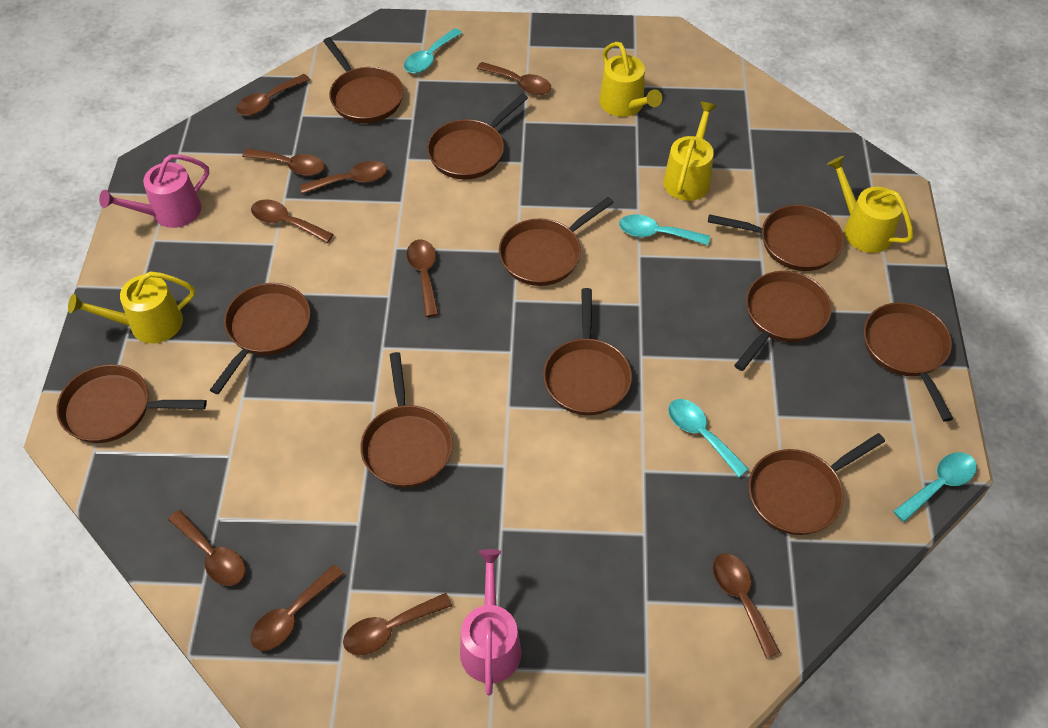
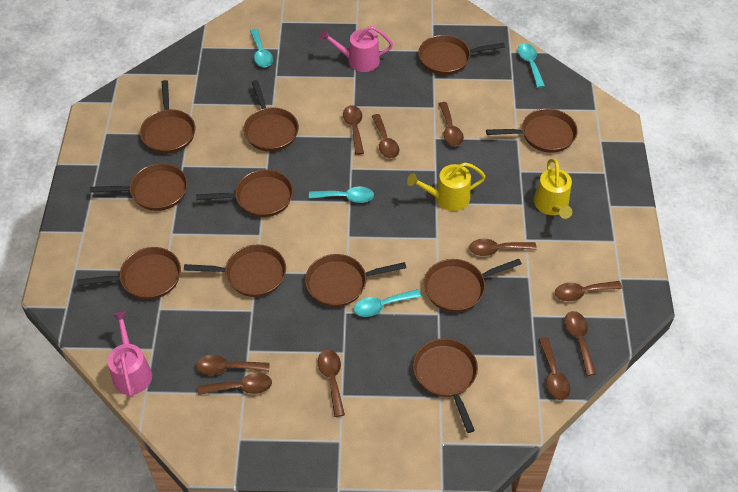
yellow watering can: 4 -> 2

